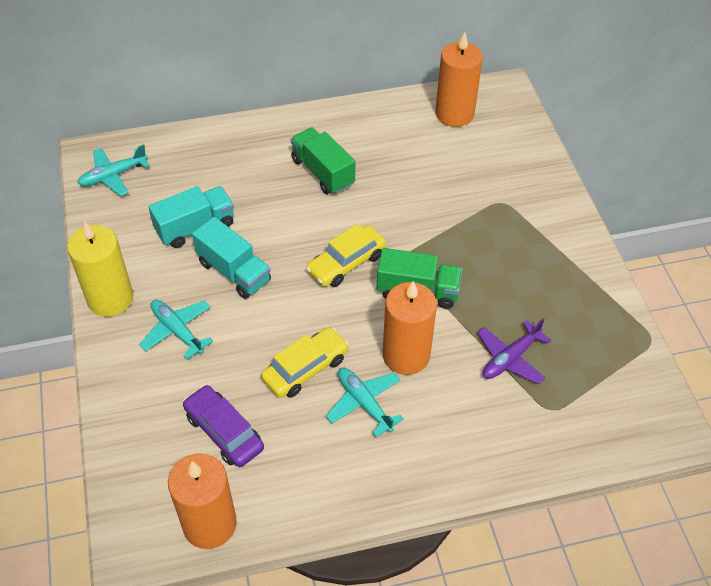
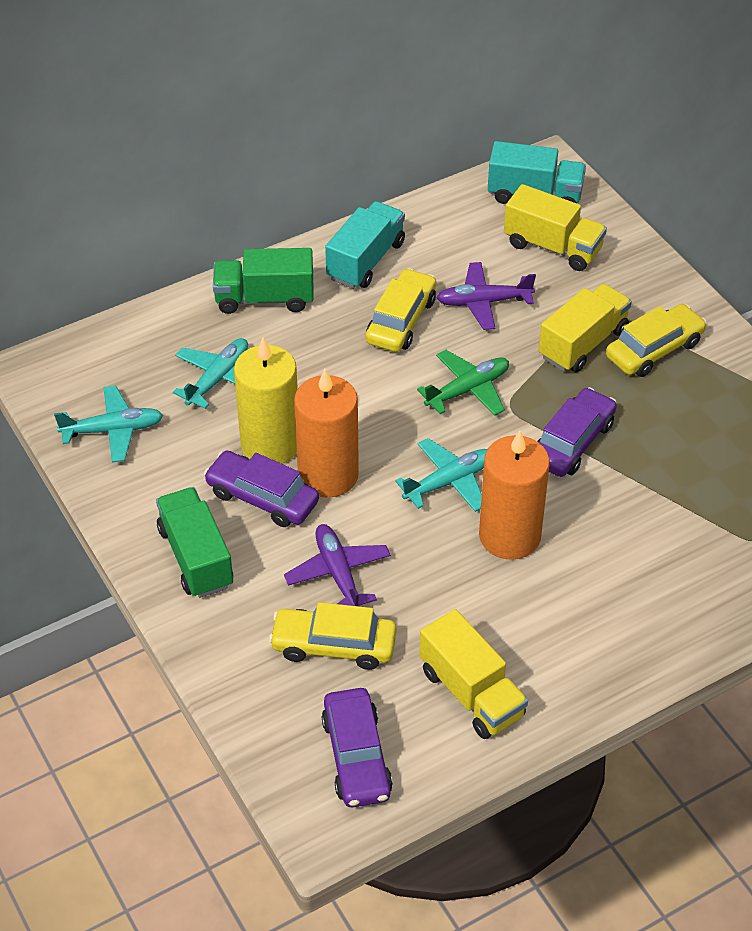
green plane: 0 -> 1
orange candle: 3 -> 2
purple car: 1 -> 3
purple plane: 1 -> 2
yellow car: 2 -> 3
yellow truck: 0 -> 3

